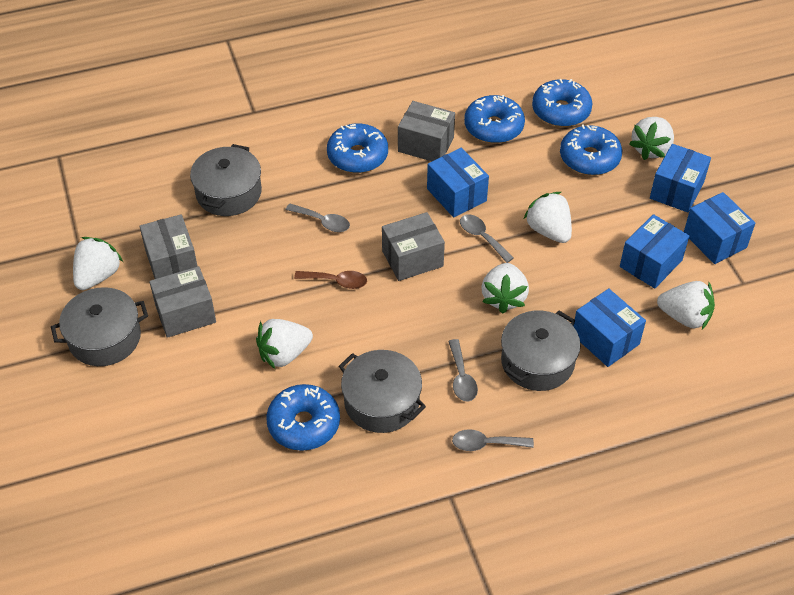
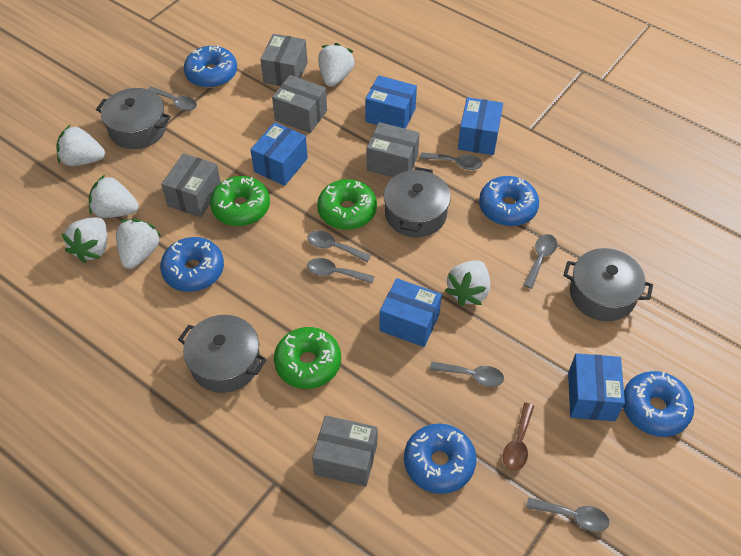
green donut: 0 -> 3
grey box: 4 -> 5
grey spoon: 4 -> 7

